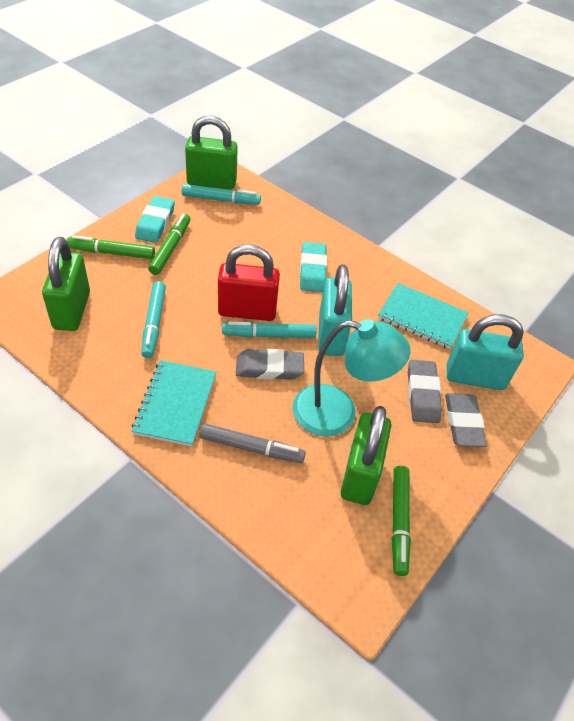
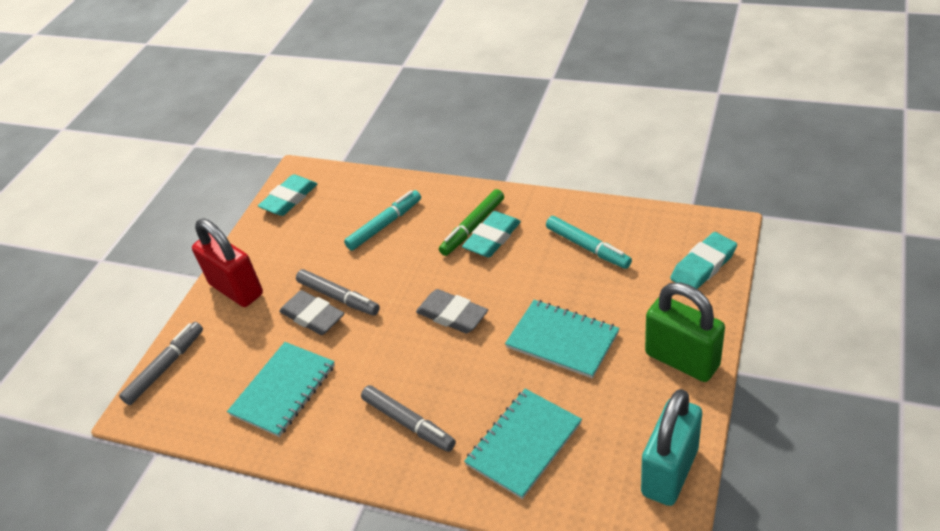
green marker: 3 -> 1
green padlock: 3 -> 1
grey eraser: 3 -> 2
grey marker: 1 -> 3
turquoise eraser: 2 -> 3
turquoise lamp: 1 -> 0
turquoise marker: 3 -> 2
turquoise notebook: 2 -> 3
turquoise padlock: 2 -> 1

